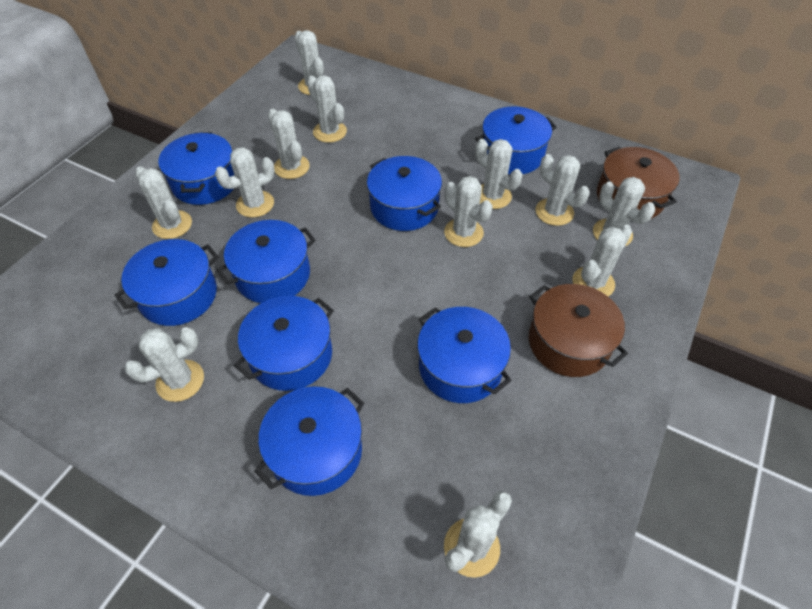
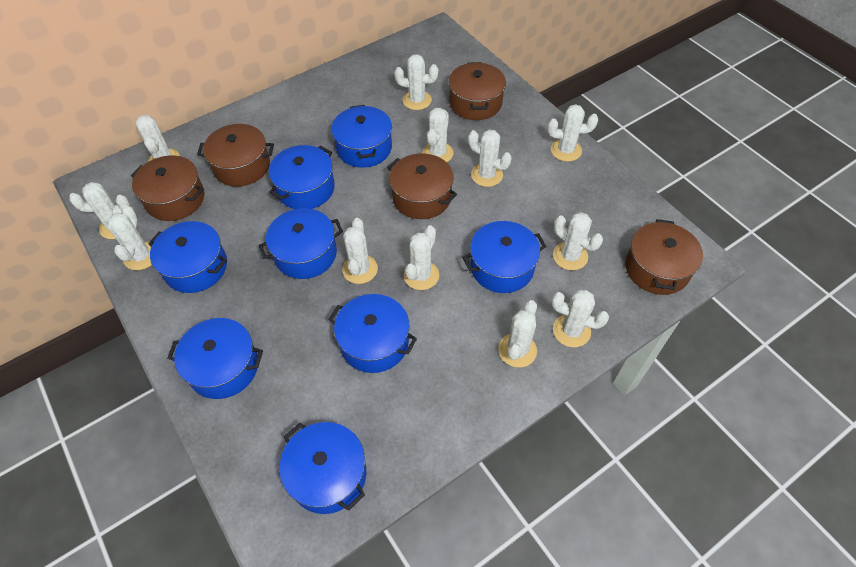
brown pot: 2 -> 5

